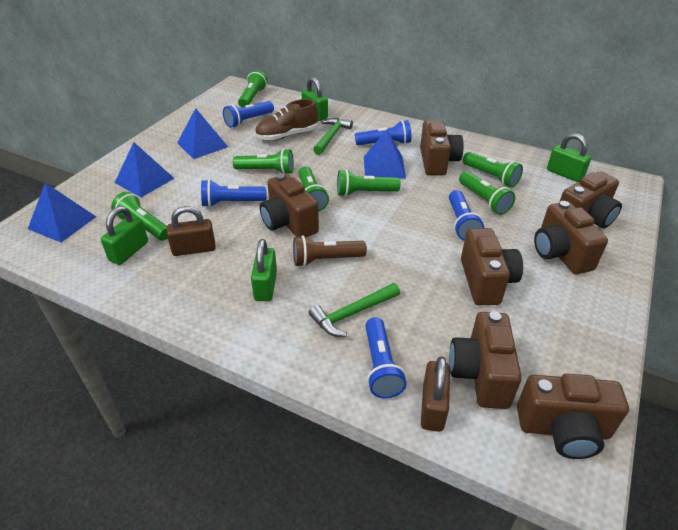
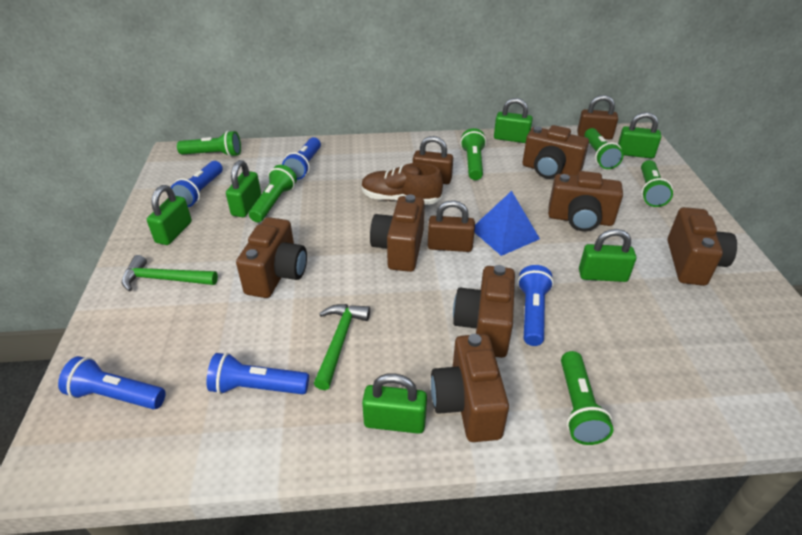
blue pyramid: 4 -> 1
brown flashlight: 1 -> 0
brown padlock: 2 -> 3
green flashlight: 7 -> 6
green padlock: 4 -> 6

